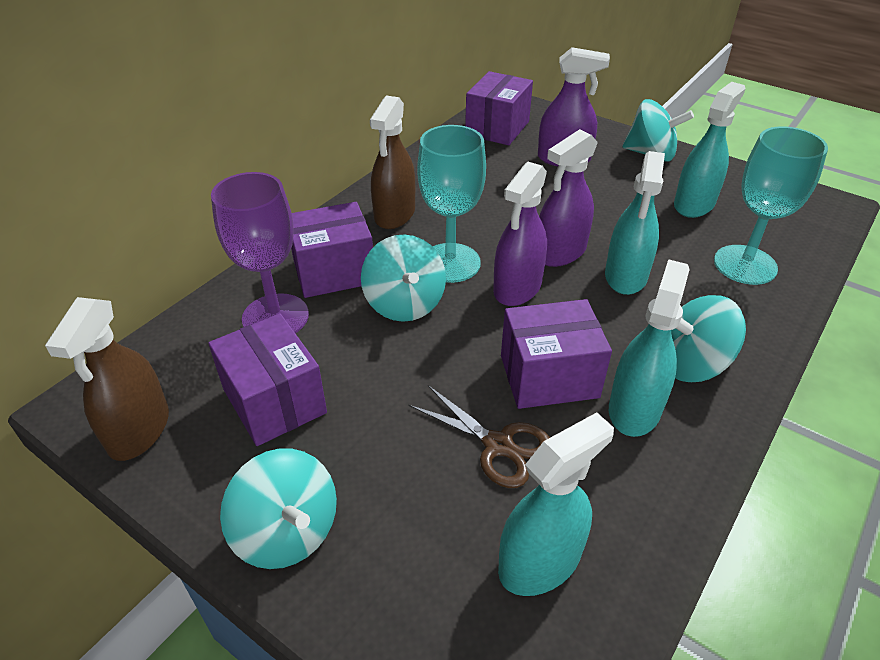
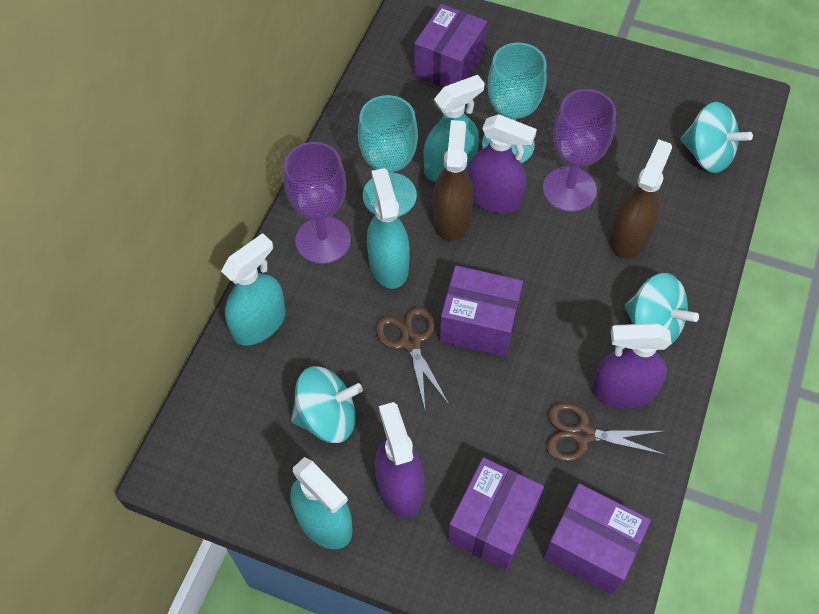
brown scissors: 1 -> 2
purple goblet: 1 -> 2
turquoise spinning top: 4 -> 3

